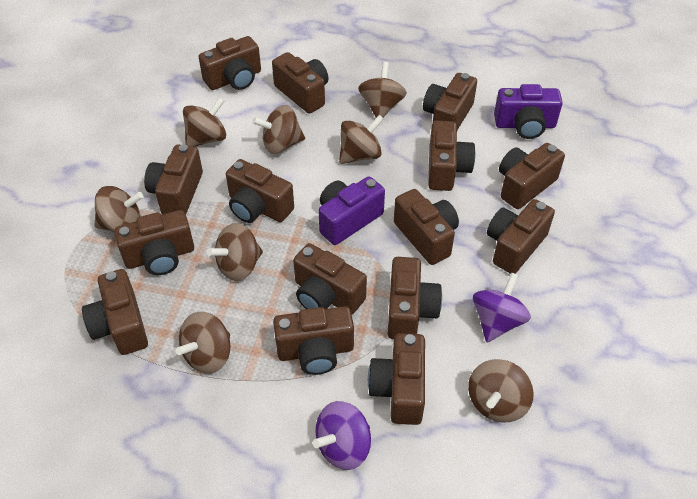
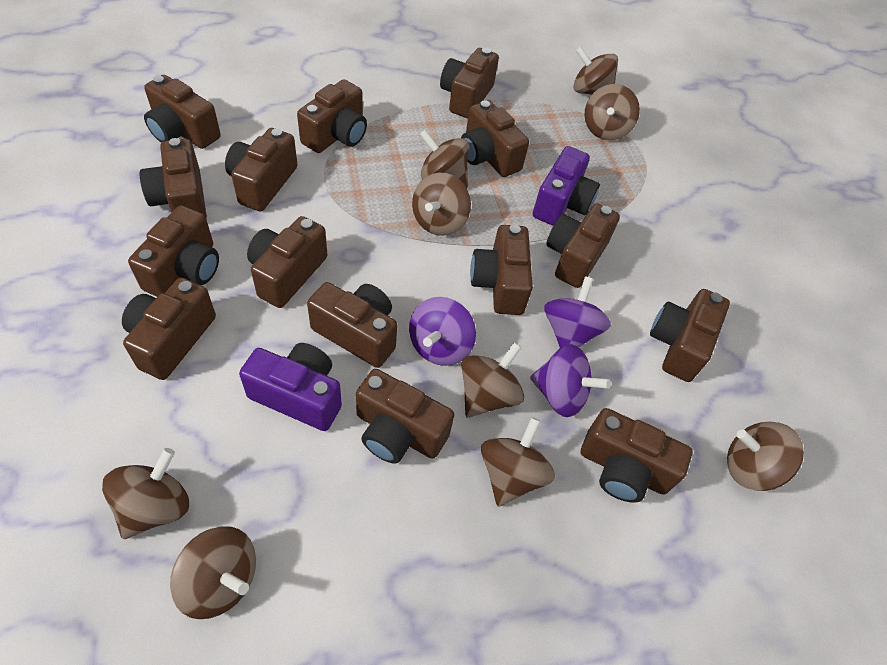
brown spinning top: 8 -> 9
purple spinning top: 2 -> 3

